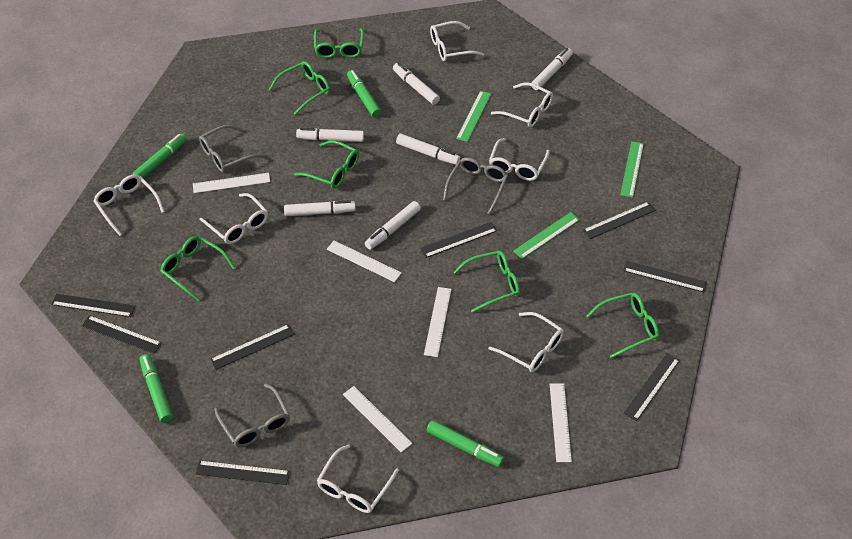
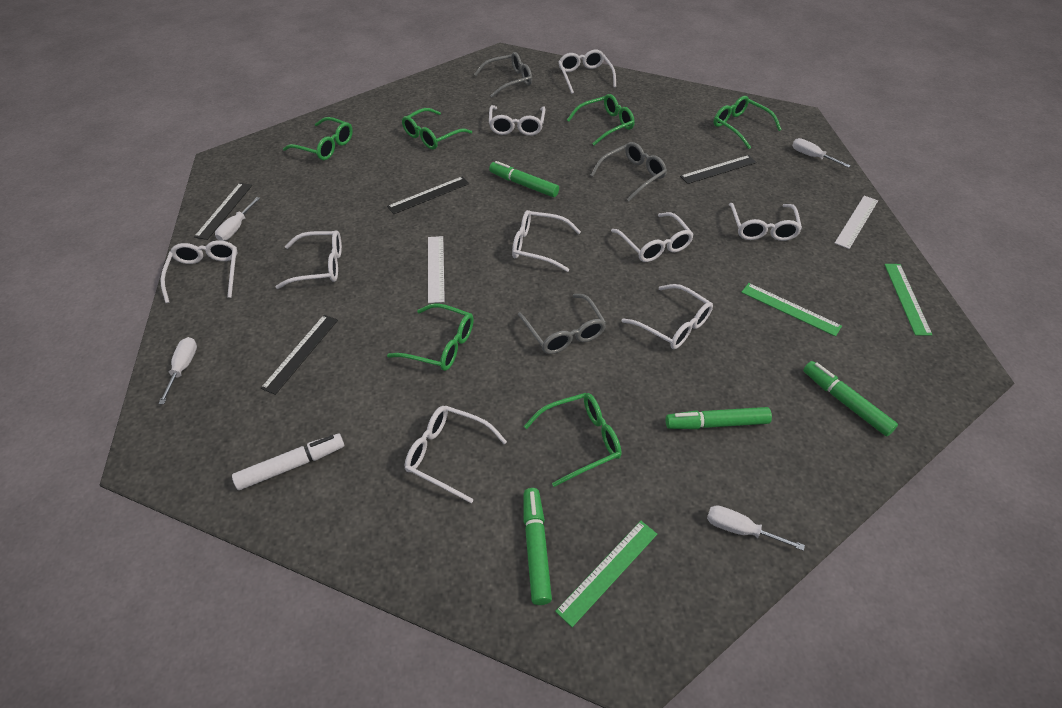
black ruler: 8 -> 4
white glasses: 7 -> 9
white marker: 6 -> 1
white ruler: 5 -> 2
white screwdriver: 0 -> 4

